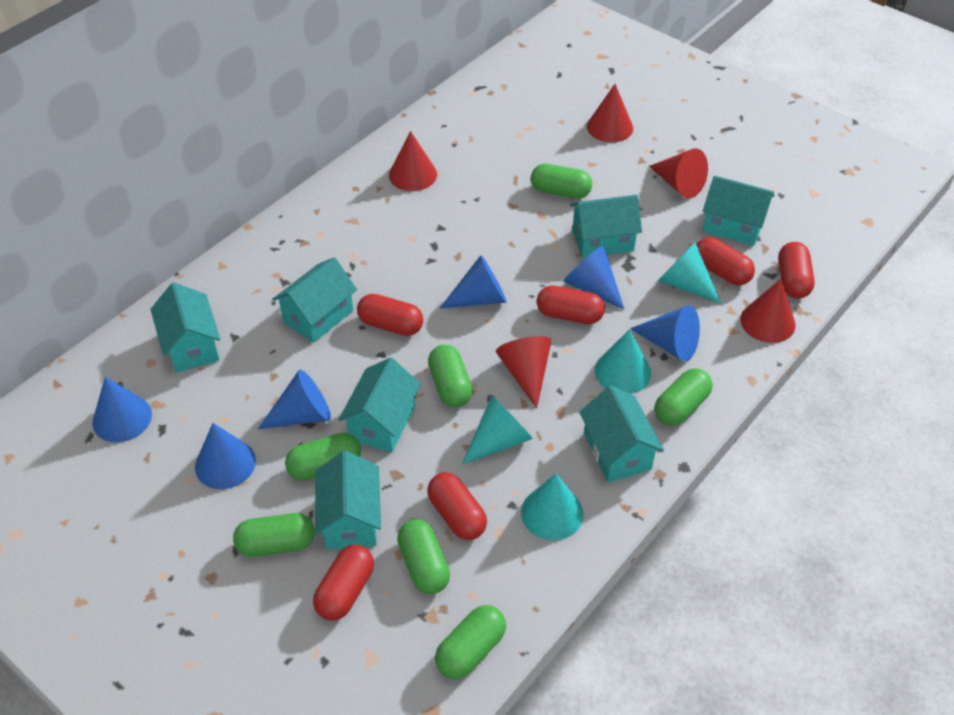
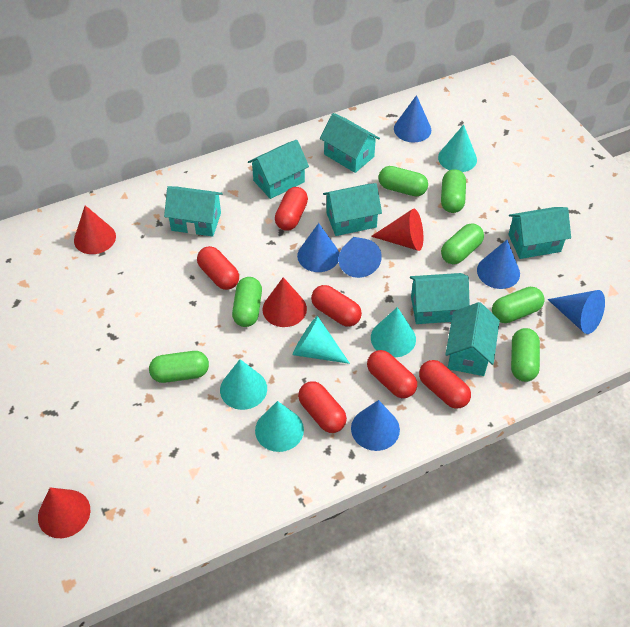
red cone: 5 -> 4
turquoise cone: 4 -> 5

